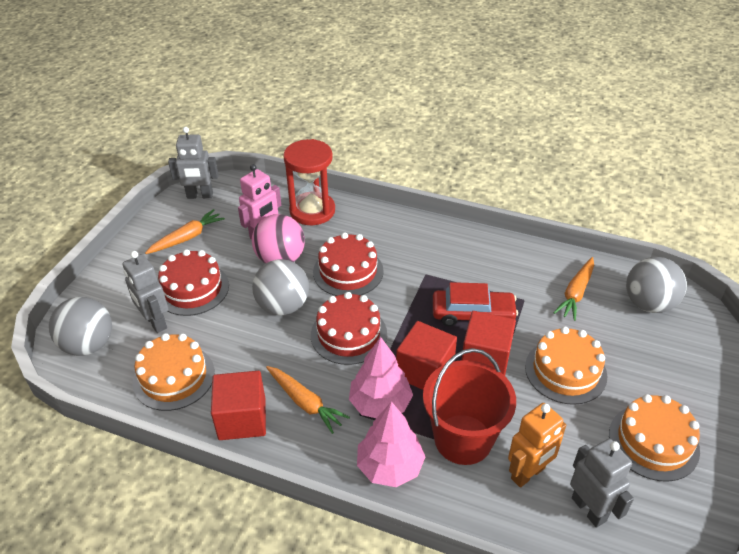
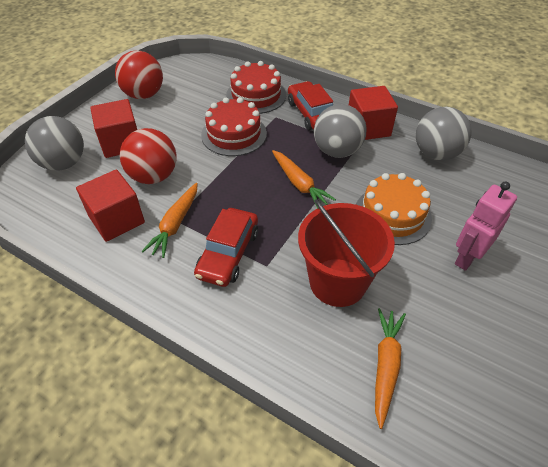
grey robot: 3 -> 0
orange cake: 3 -> 1
orange robot: 1 -> 0
pink ball: 1 -> 0
pink tree: 2 -> 0
red ball: 0 -> 2
red cake: 3 -> 2
red car: 1 -> 2
red hourglass: 1 -> 0

